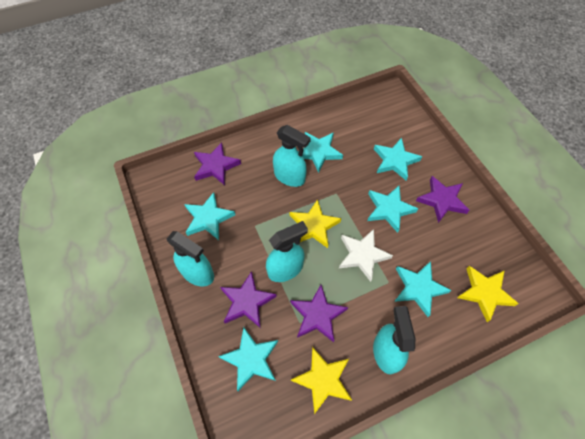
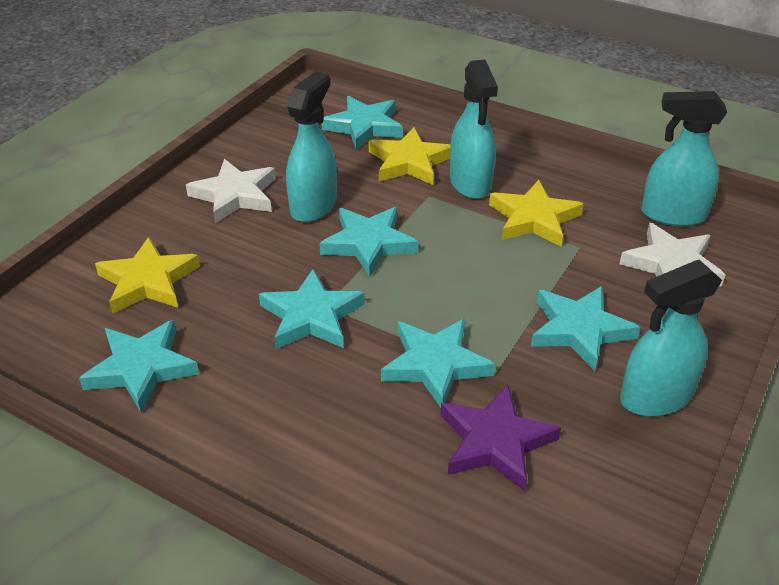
purple star: 4 -> 1
white star: 1 -> 2

